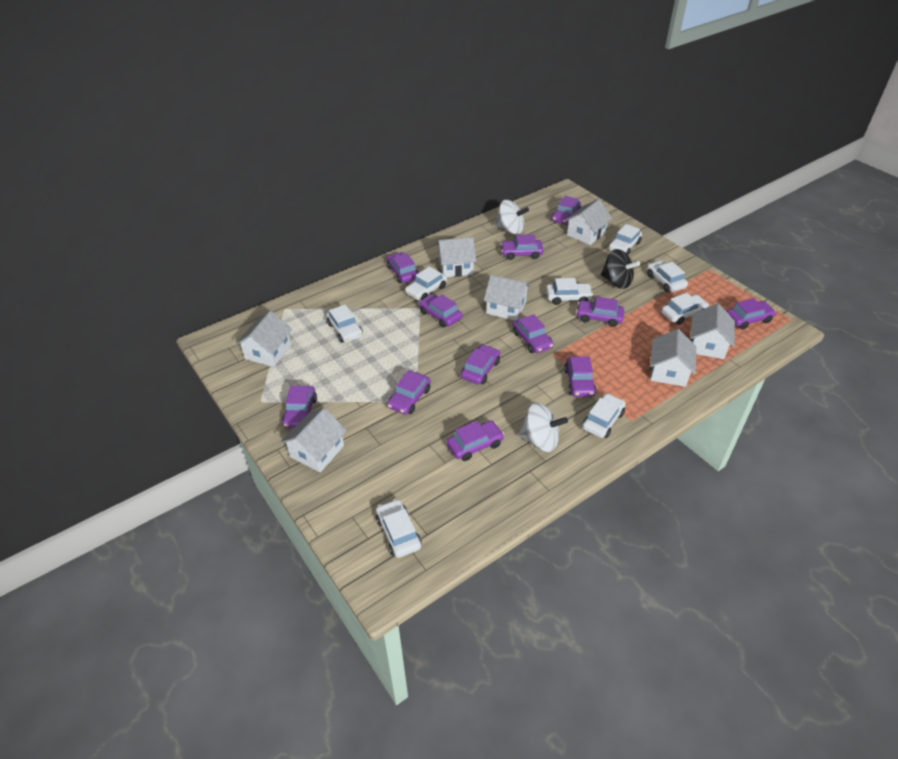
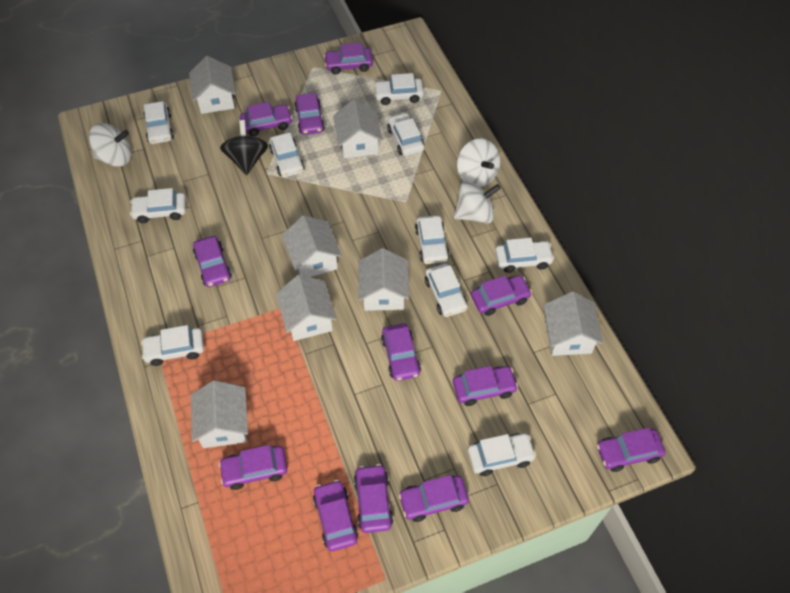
white car: 8 -> 10
white spinning top: 2 -> 3

